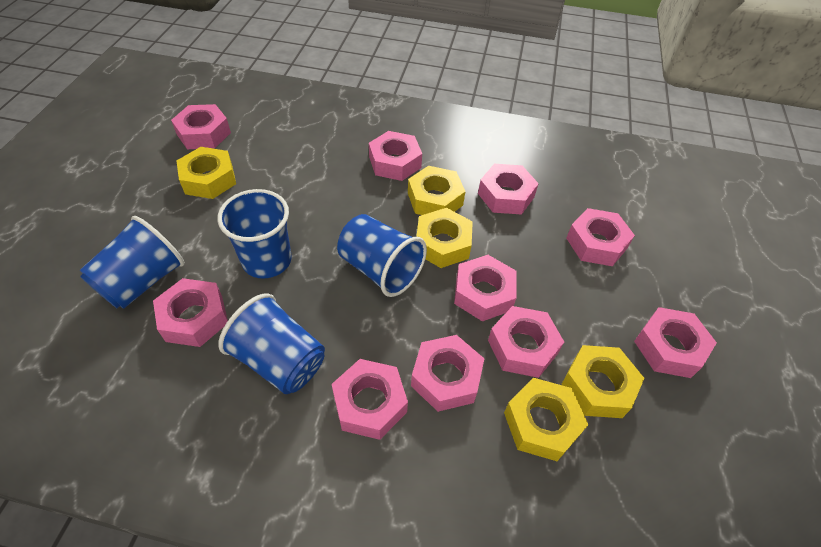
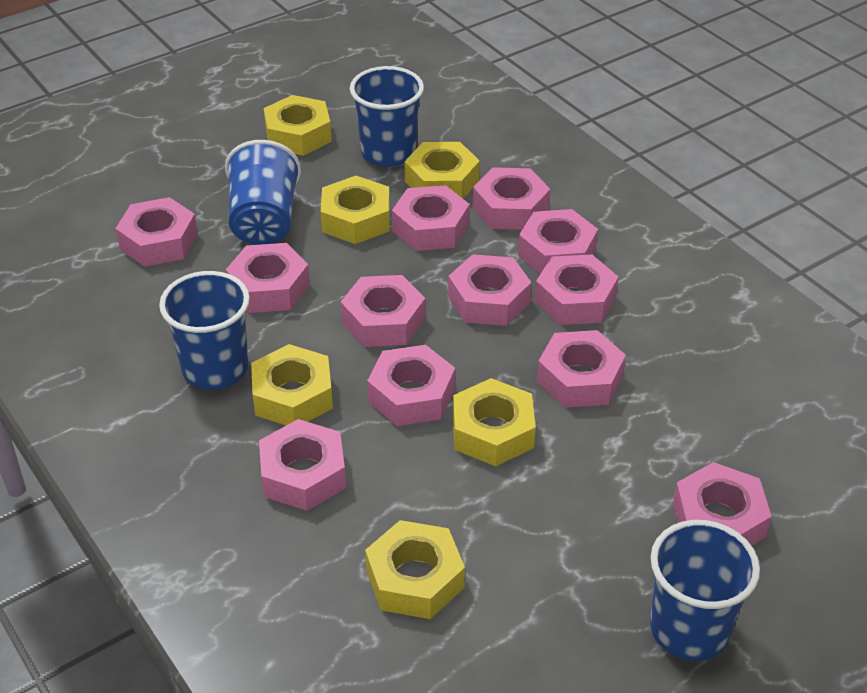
pink nut: 10 -> 12
yellow nut: 5 -> 6

